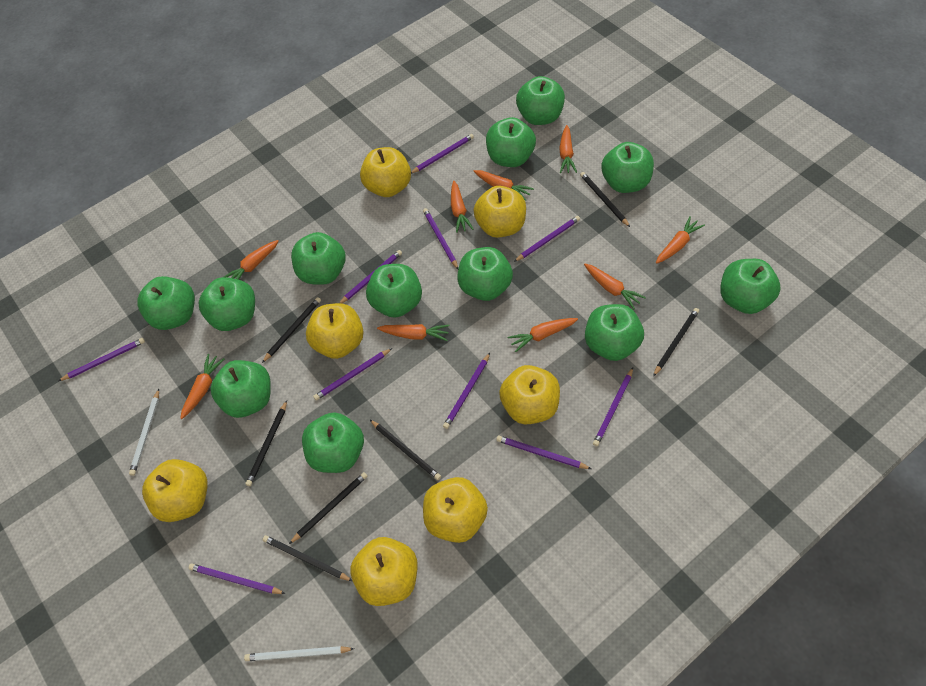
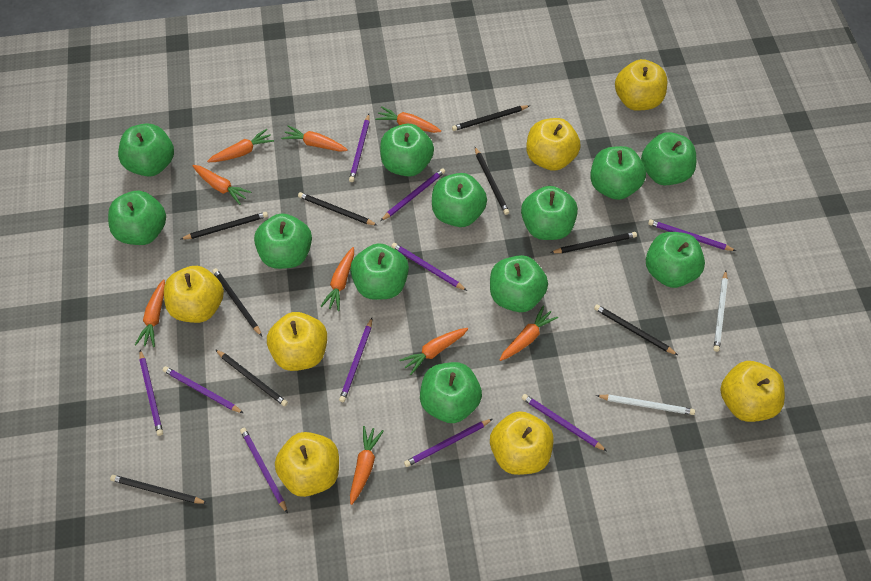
black pencil: 7 -> 9

